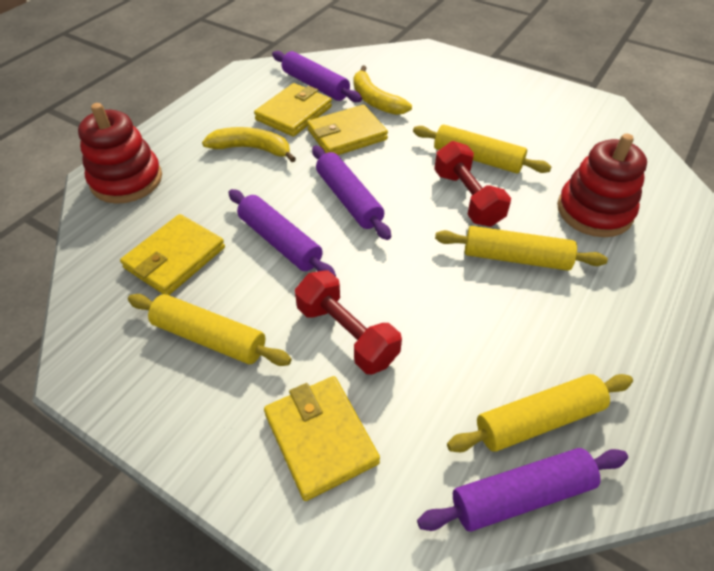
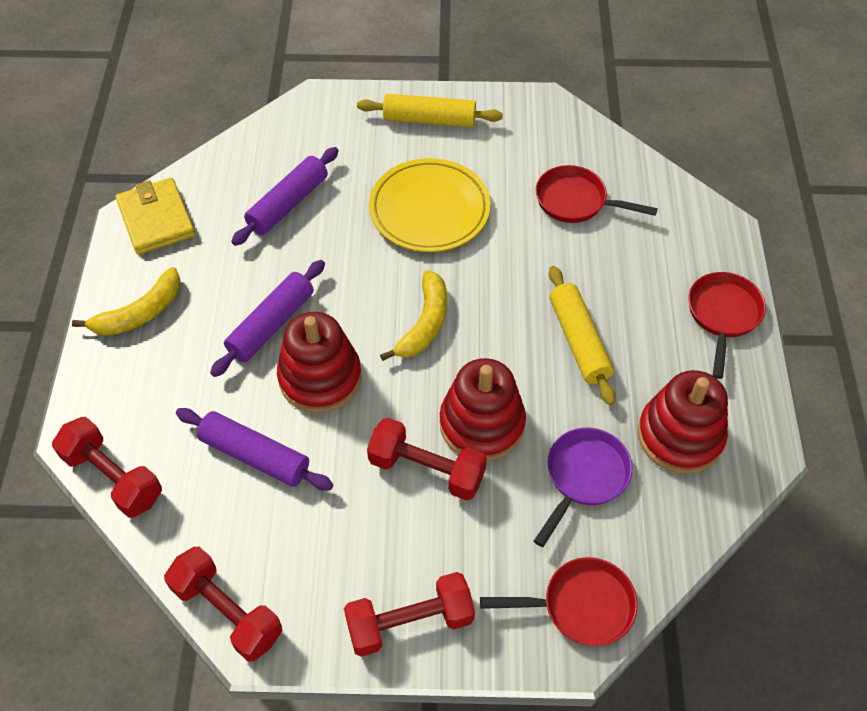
purple pan: 0 -> 1
purple rolling pin: 4 -> 3
red dumbbell: 2 -> 4
red pan: 0 -> 3
red stacking toy: 2 -> 3
yellow plate: 0 -> 1
yellow rolling pin: 4 -> 2
yellow wallet: 4 -> 1

